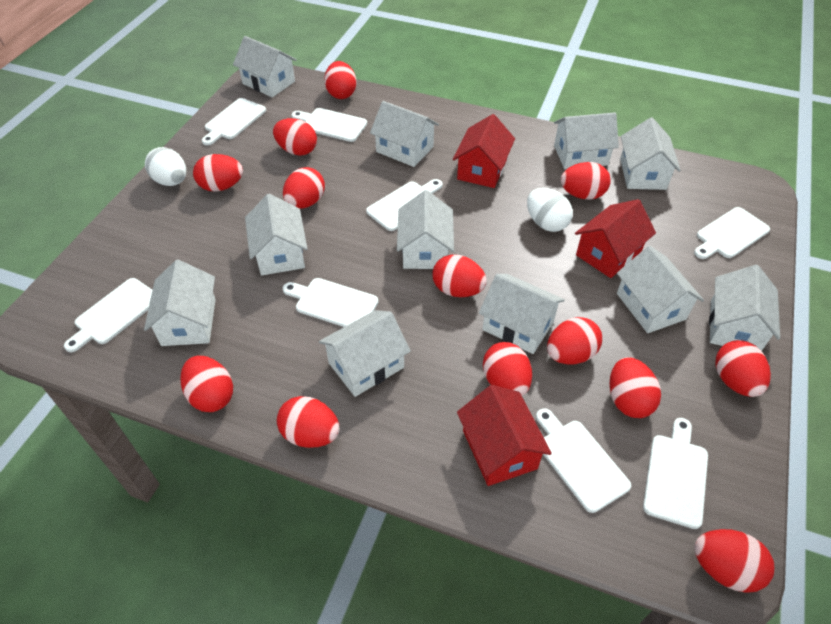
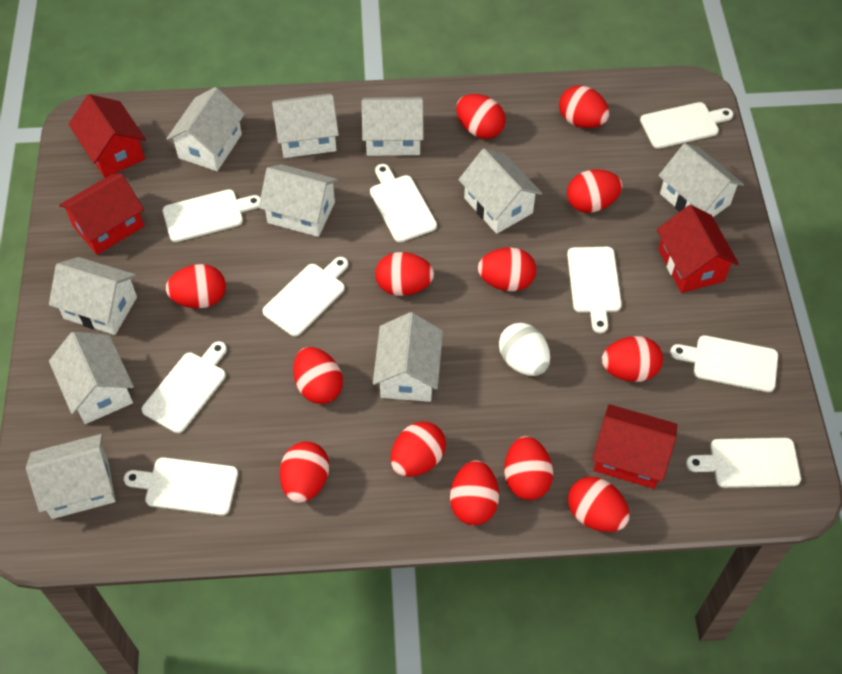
red house: 3 -> 4
white cutting board: 8 -> 9
white egg: 2 -> 1
white house: 11 -> 10

